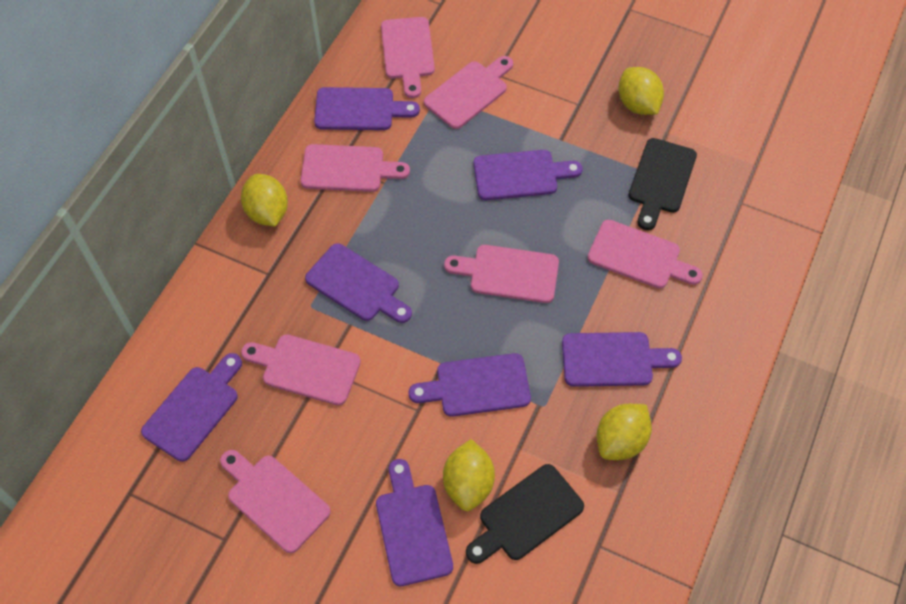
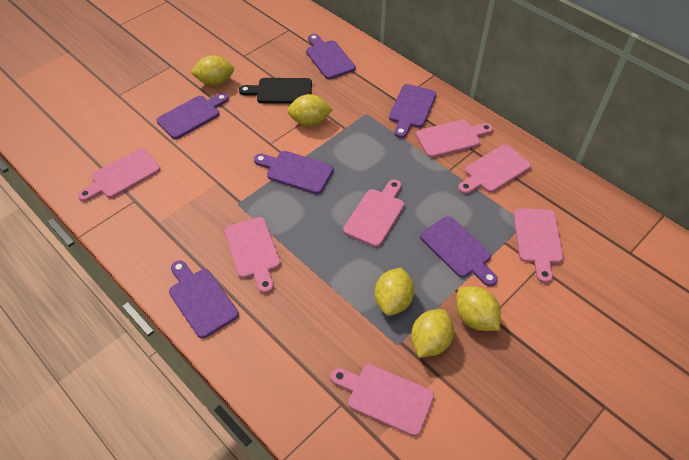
black cutting board: 2 -> 1
purple cutting board: 7 -> 6
yellow lemon: 4 -> 5

